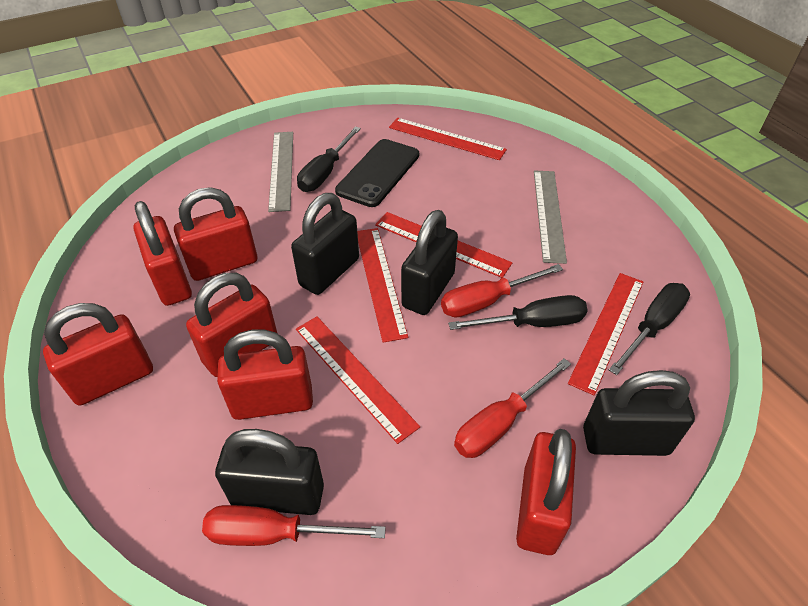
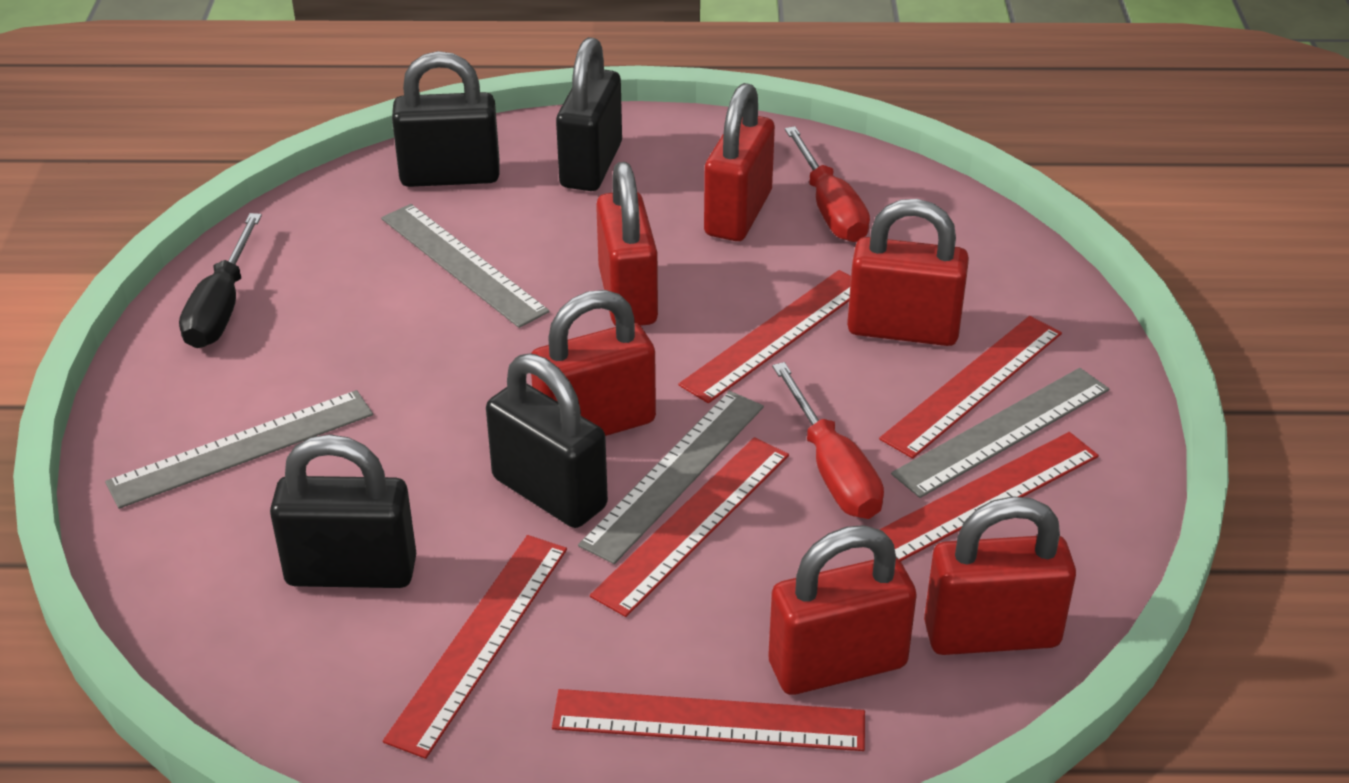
black phone: 1 -> 0
black screwdriver: 3 -> 1
grey ruler: 2 -> 4
red ruler: 5 -> 6
red screwdriver: 3 -> 2

